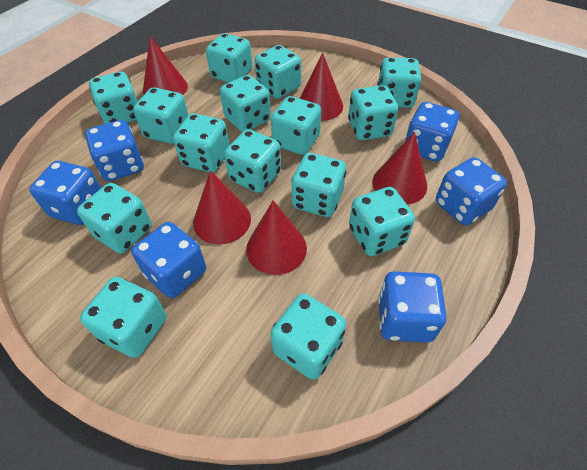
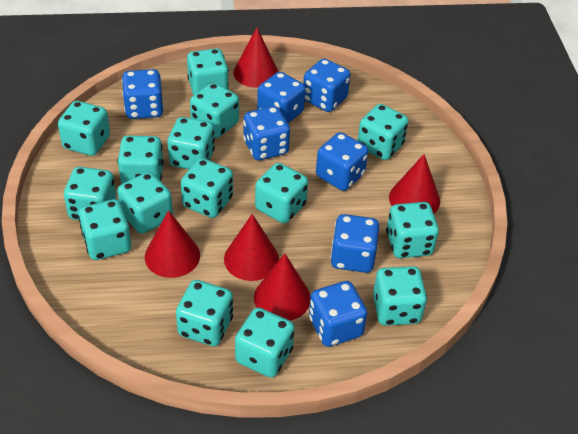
blue dice: 6 -> 7

